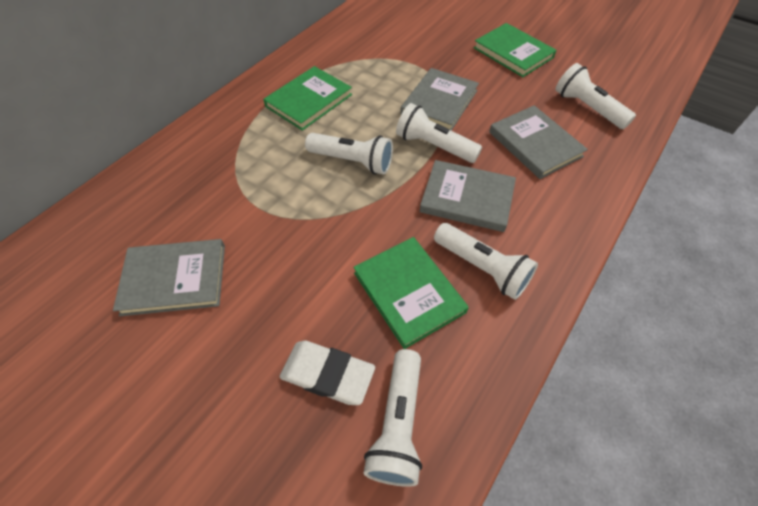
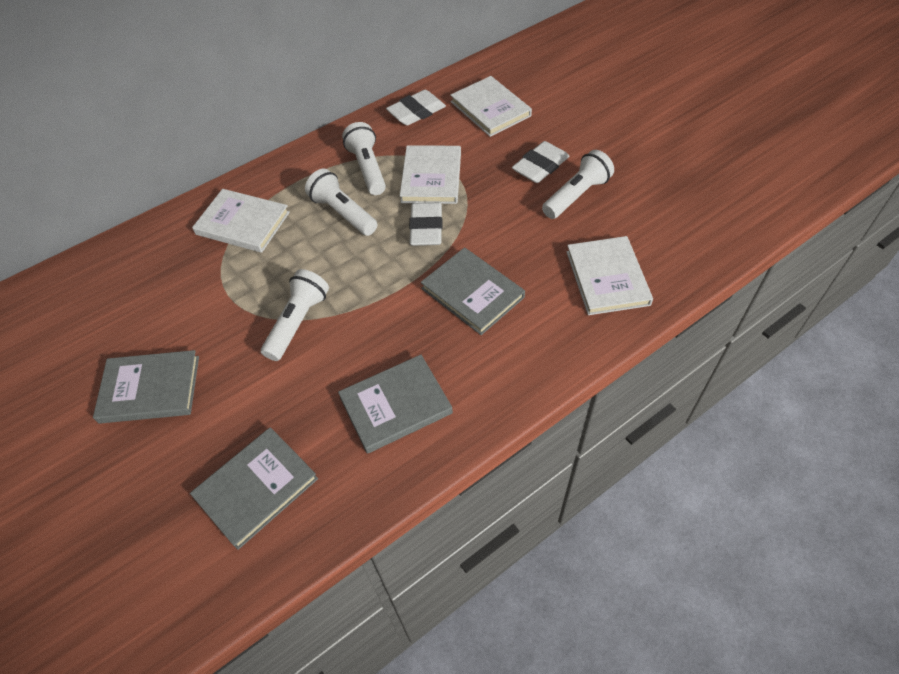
green book: 3 -> 0
white book: 0 -> 4
white eraser: 1 -> 3
white flashlight: 5 -> 4

